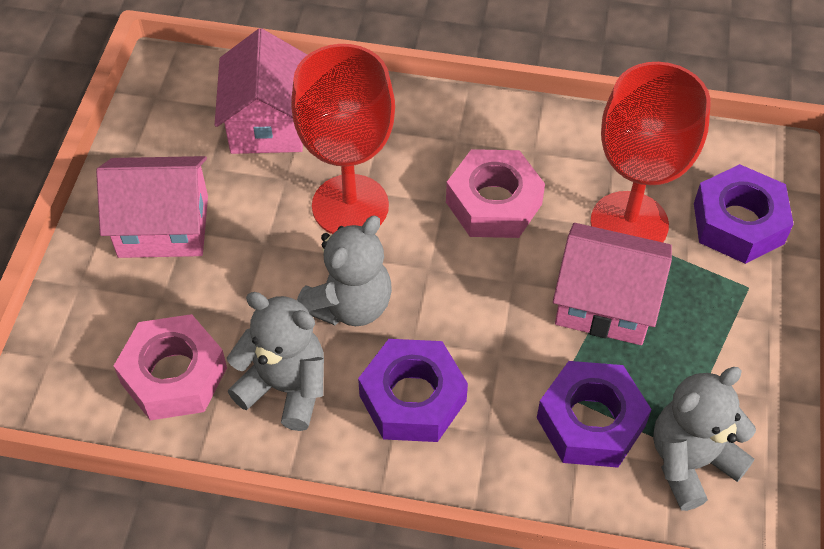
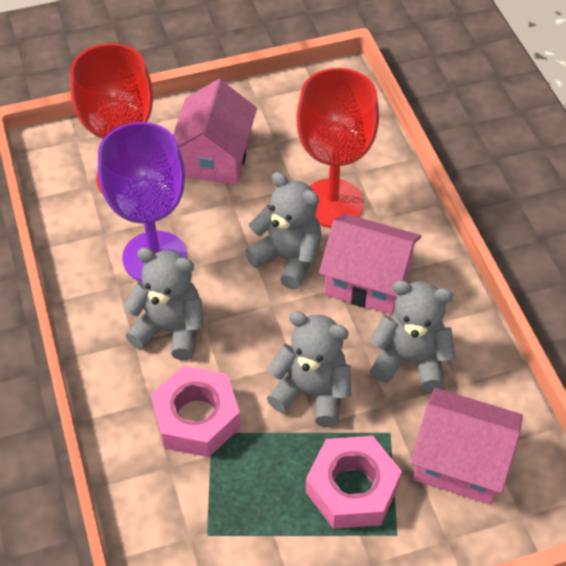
grey teddy bear: 3 -> 4
purple goblet: 0 -> 1
purple nut: 3 -> 0

